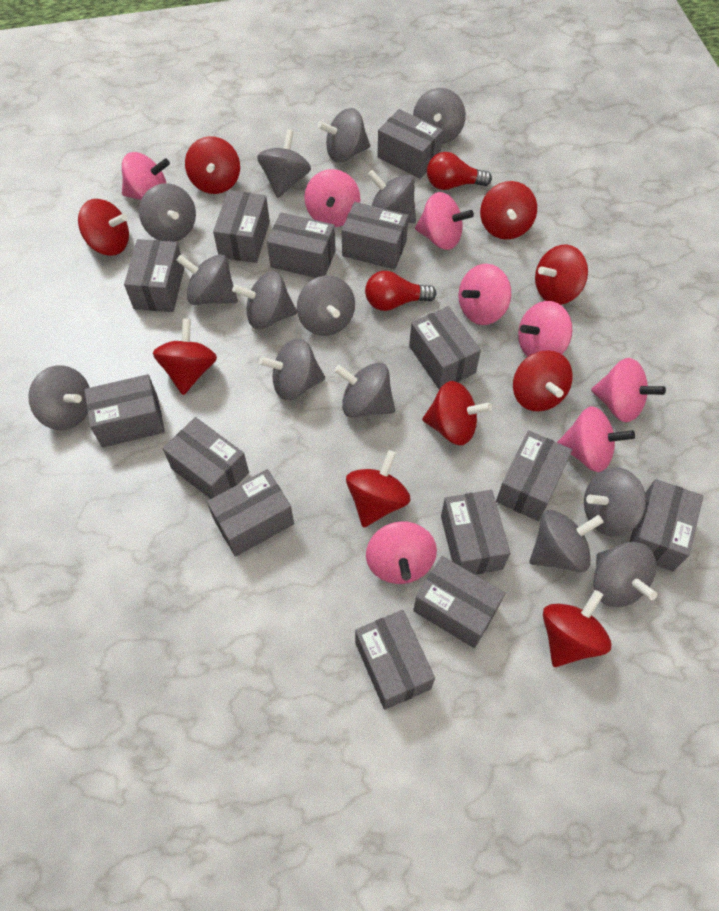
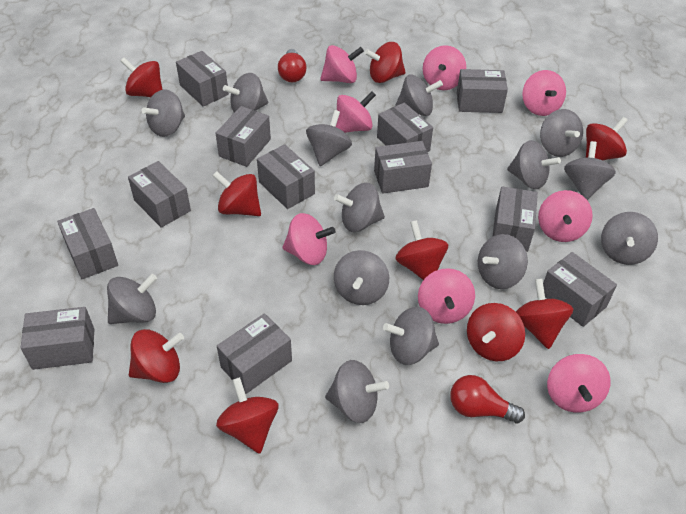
grey box: 14 -> 12

